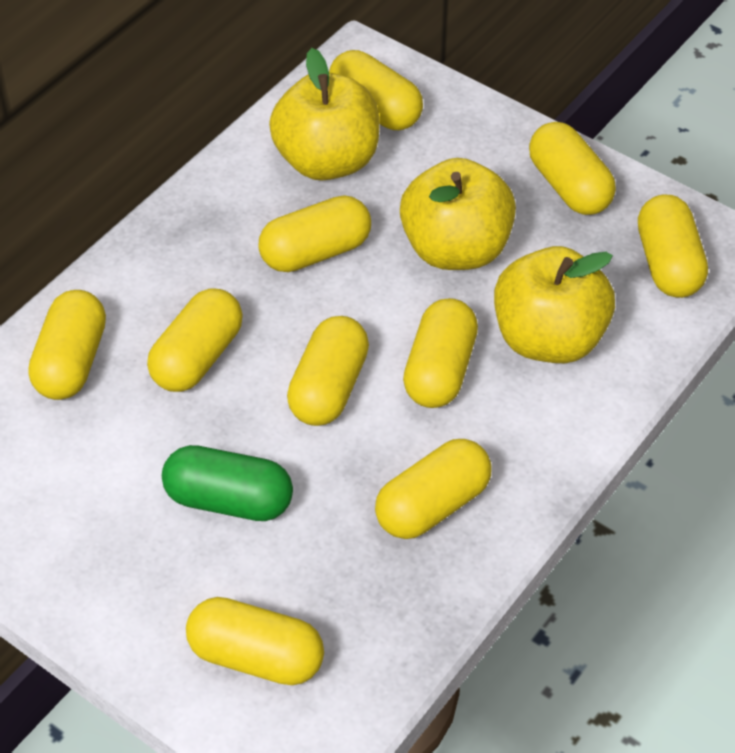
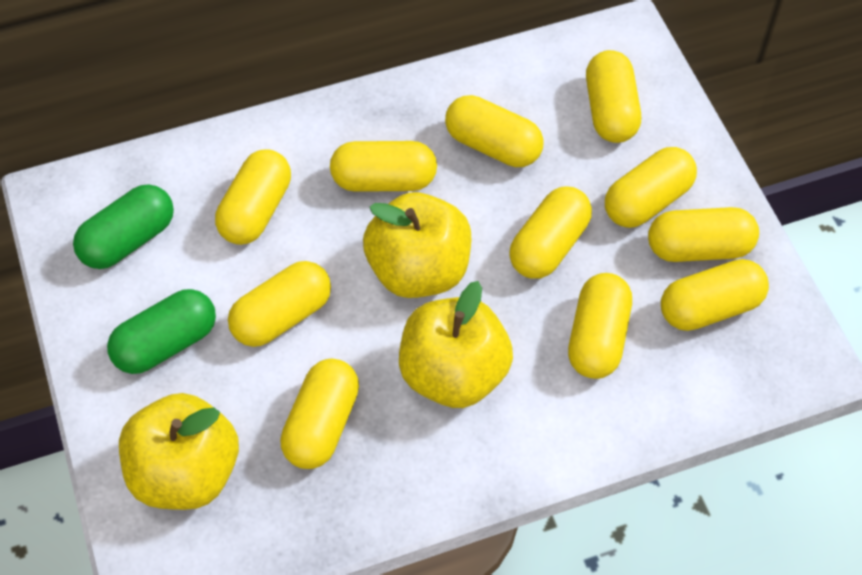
green capsule: 1 -> 2
yellow capsule: 10 -> 11

